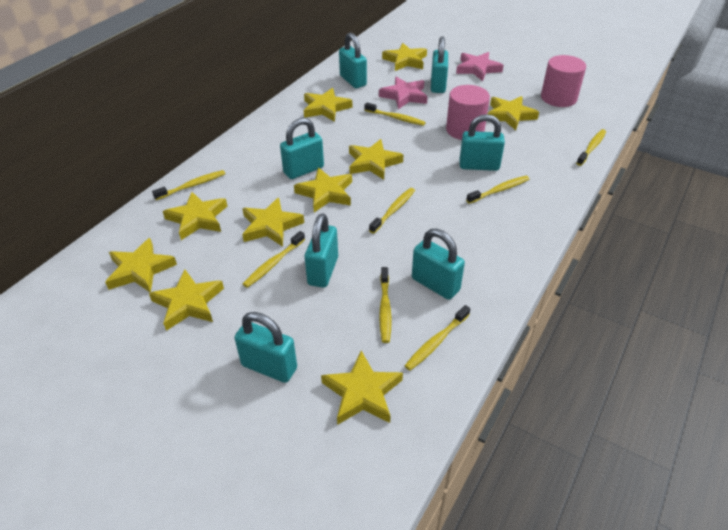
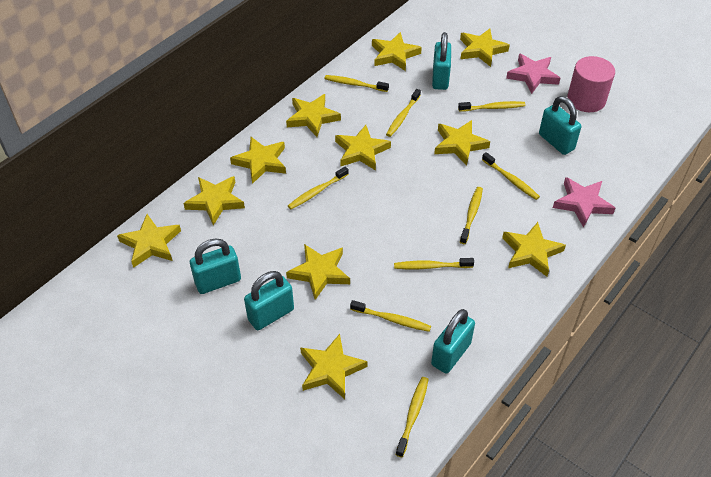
pink cylinder: 2 -> 1
turquoise padlock: 7 -> 5
yellow star: 10 -> 11
yellow toothbrush: 8 -> 9

